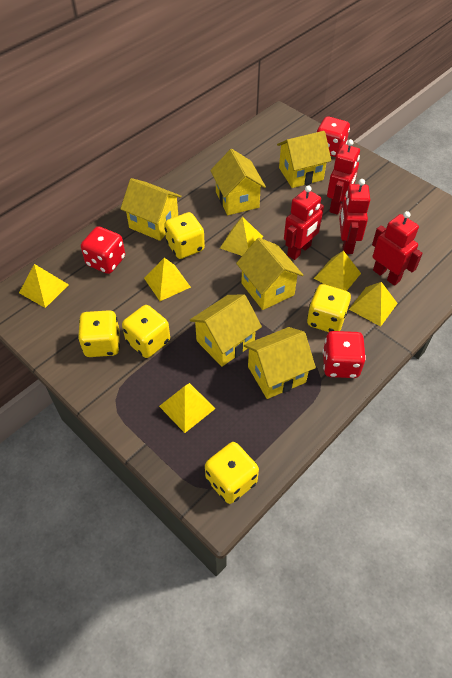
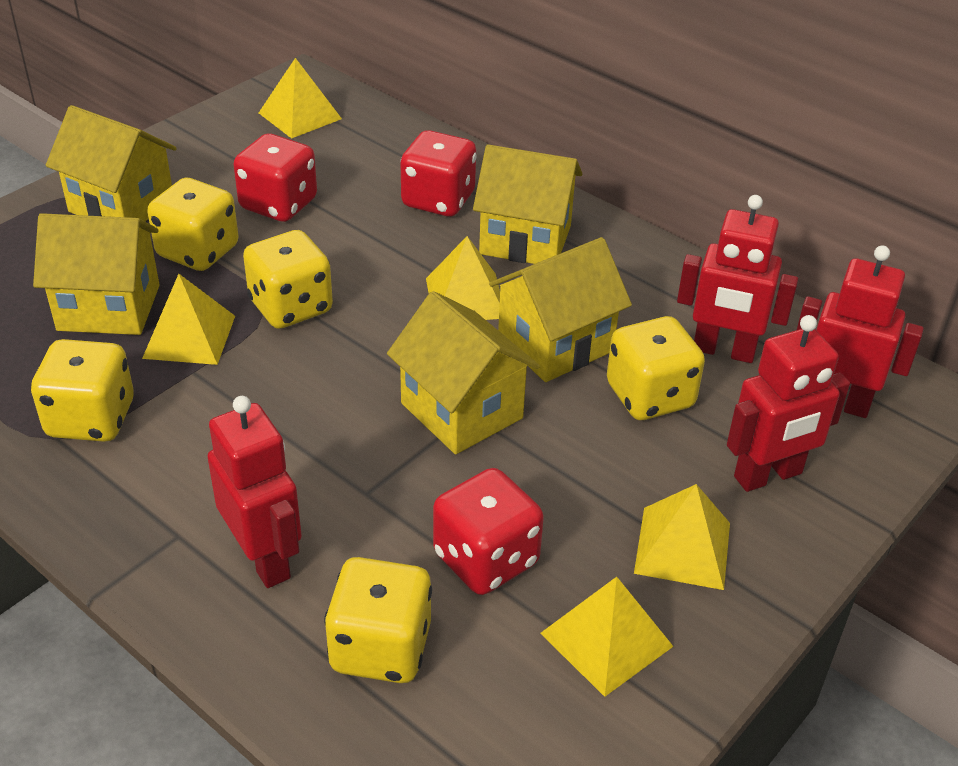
yellow house: 6 -> 5
yellow pyramid: 6 -> 5

